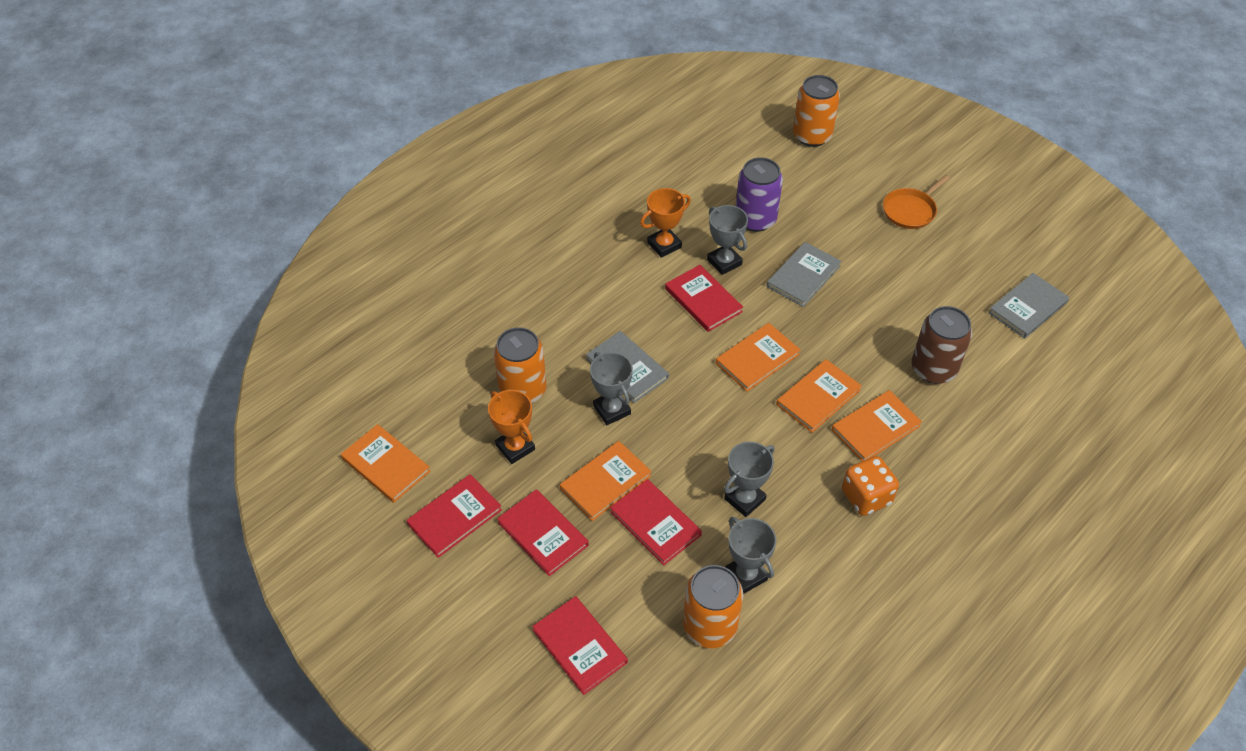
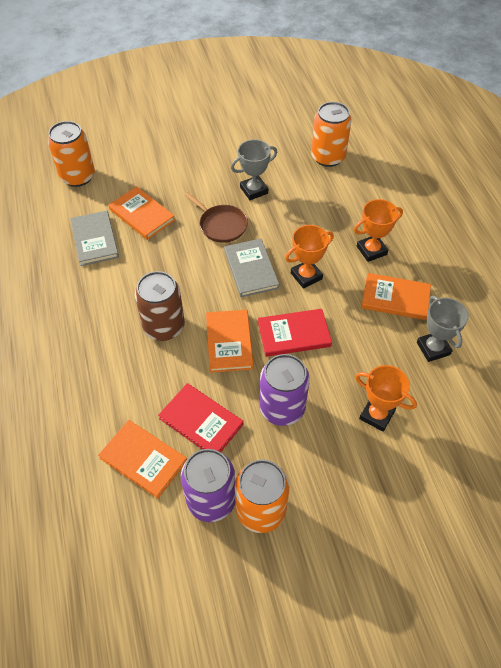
brown pan: 0 -> 1
grey book: 3 -> 2
grey trophy: 4 -> 2
orange book: 5 -> 4
orange dice: 1 -> 0
orange pan: 1 -> 0
orange trophy: 2 -> 3
purple can: 1 -> 2
red book: 5 -> 2

